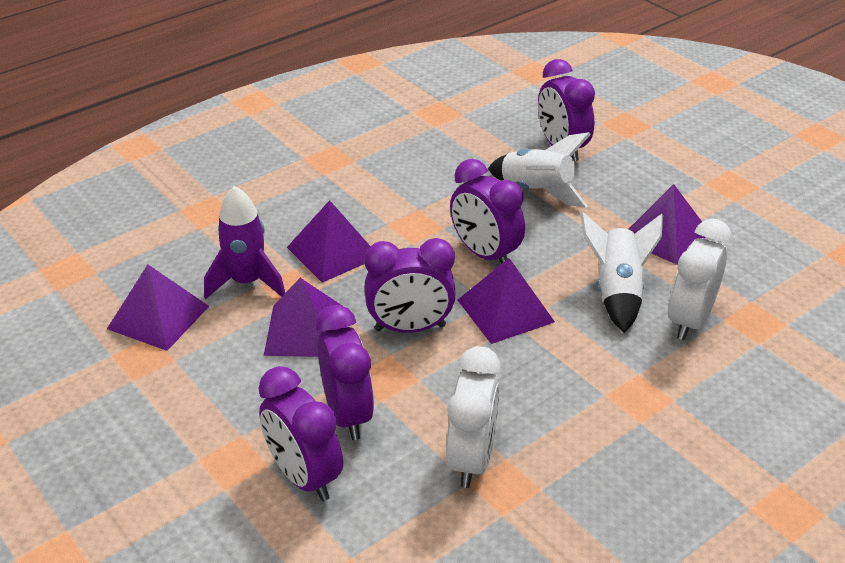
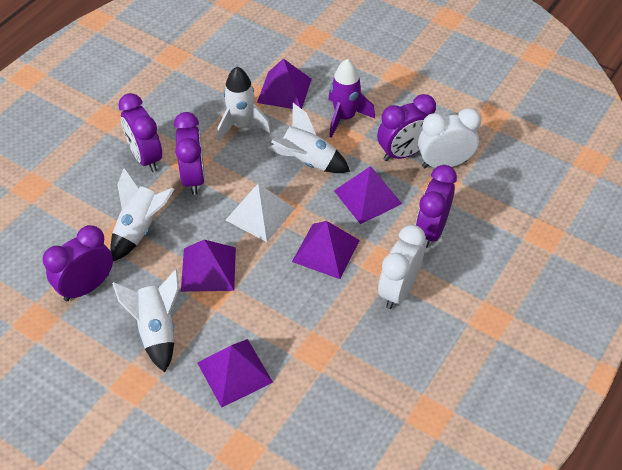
white pyramid: 0 -> 1
white rocket: 2 -> 4

